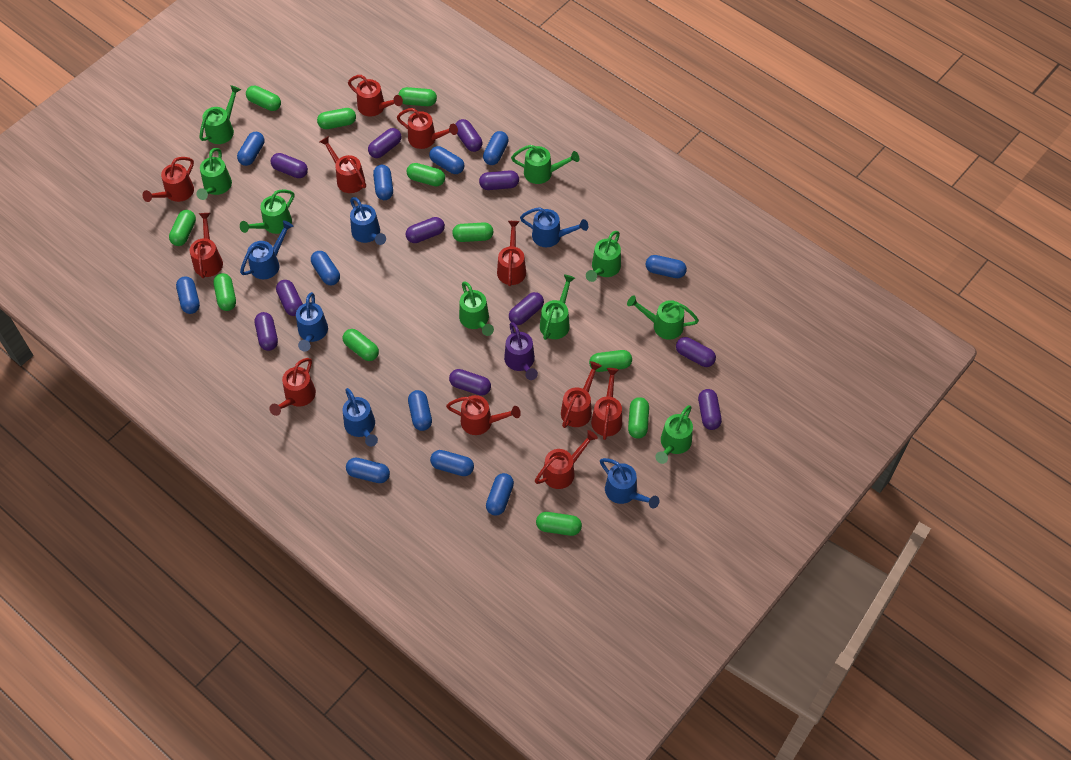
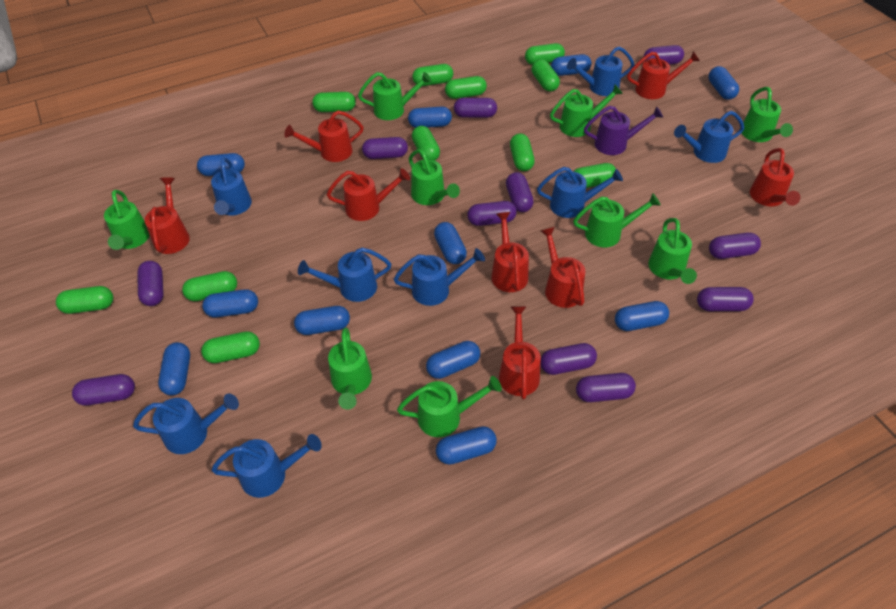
blue watering can: 6 -> 8
red watering can: 11 -> 8

